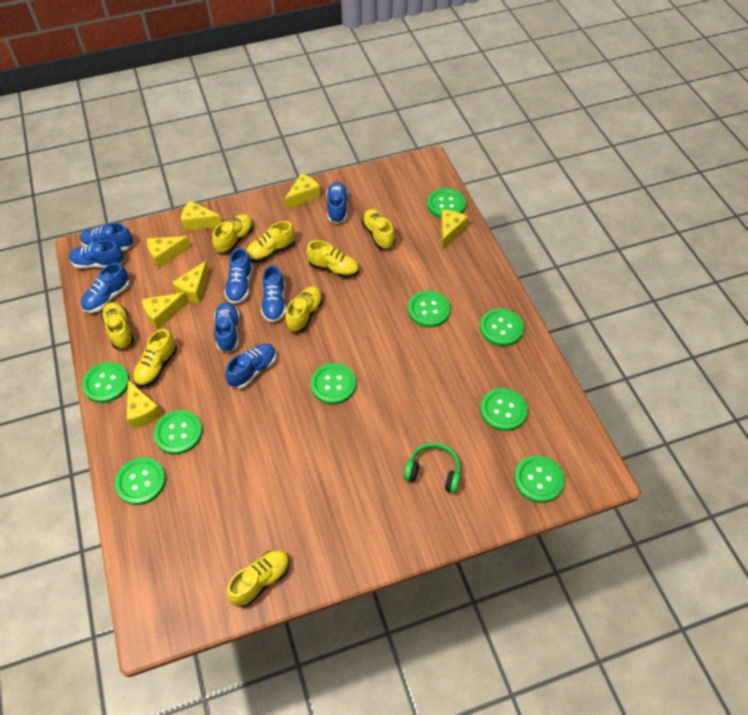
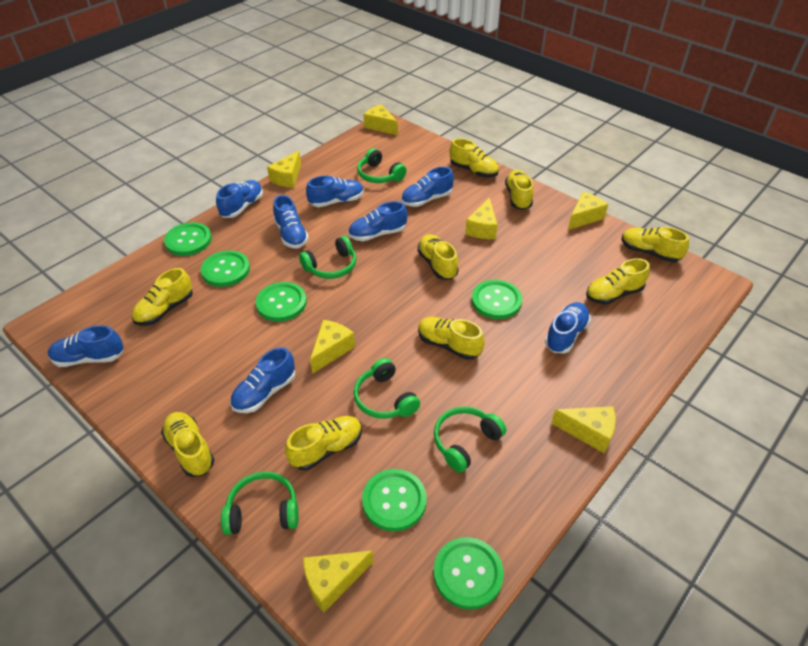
green button: 9 -> 6
green headphones: 1 -> 5
yellow shoe: 8 -> 9

